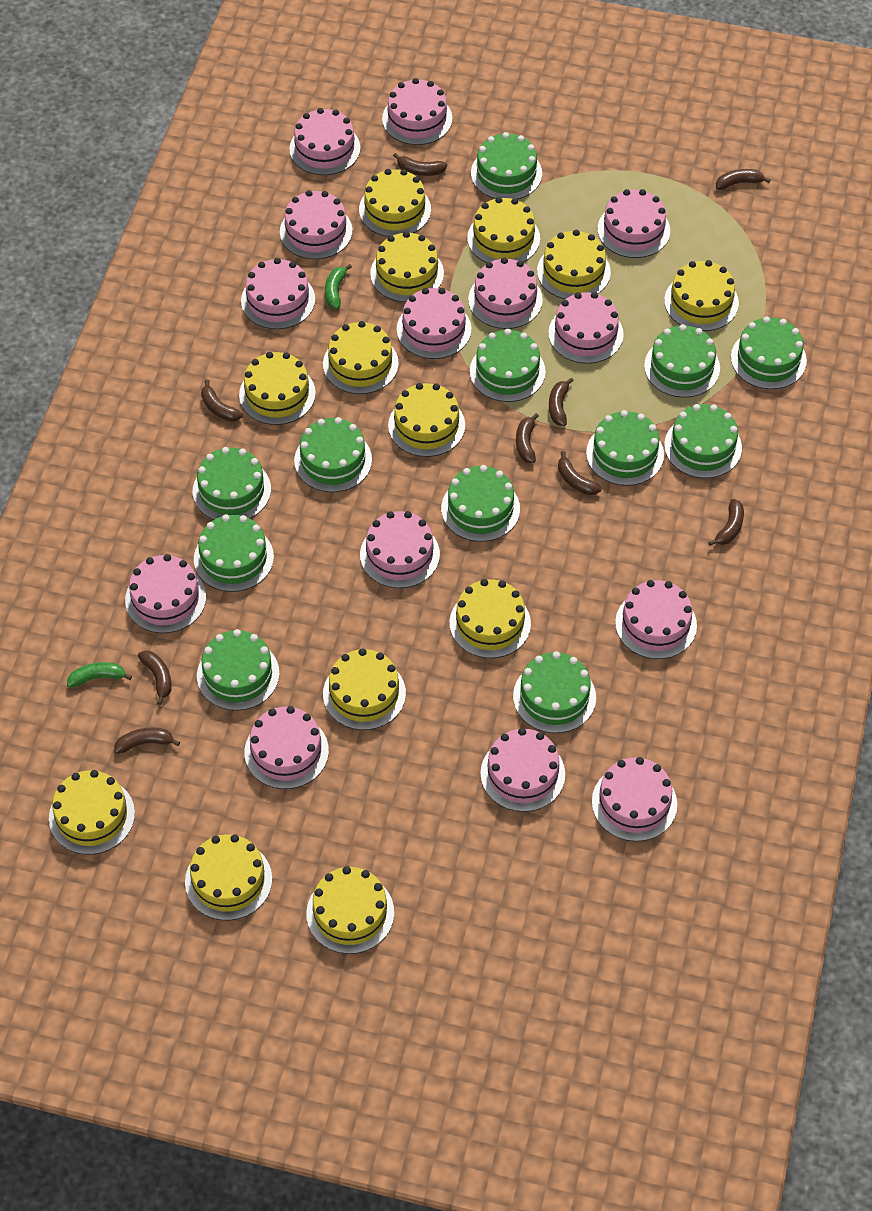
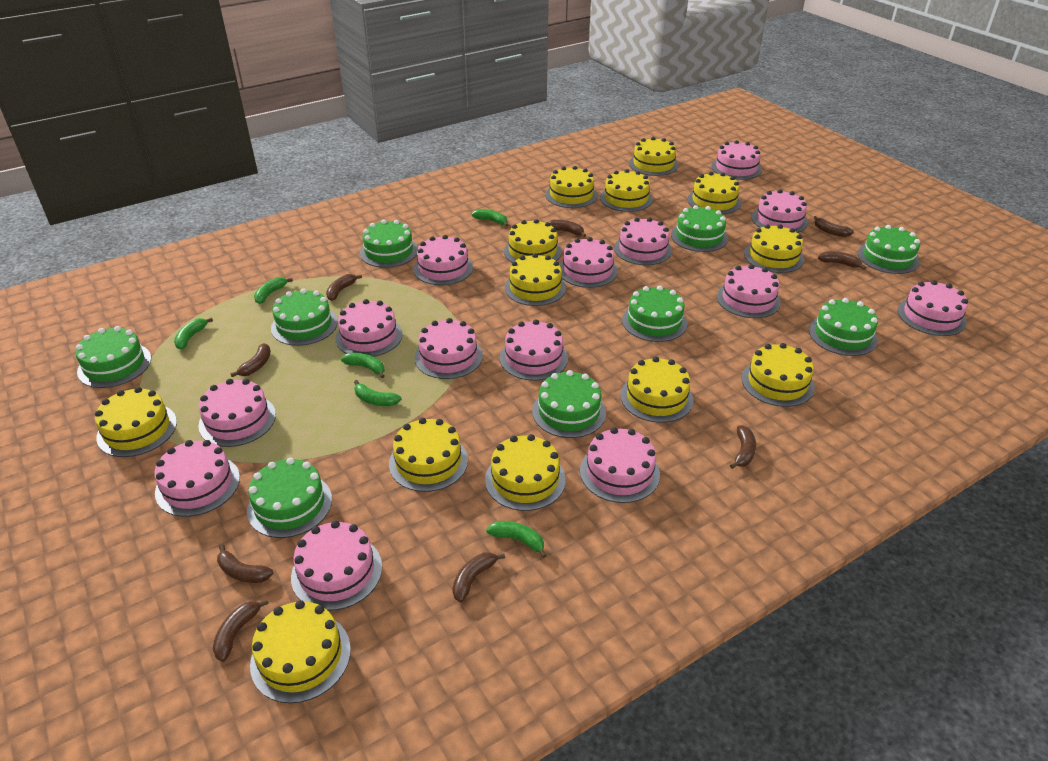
green banana: 2 -> 6
green cake: 12 -> 9

